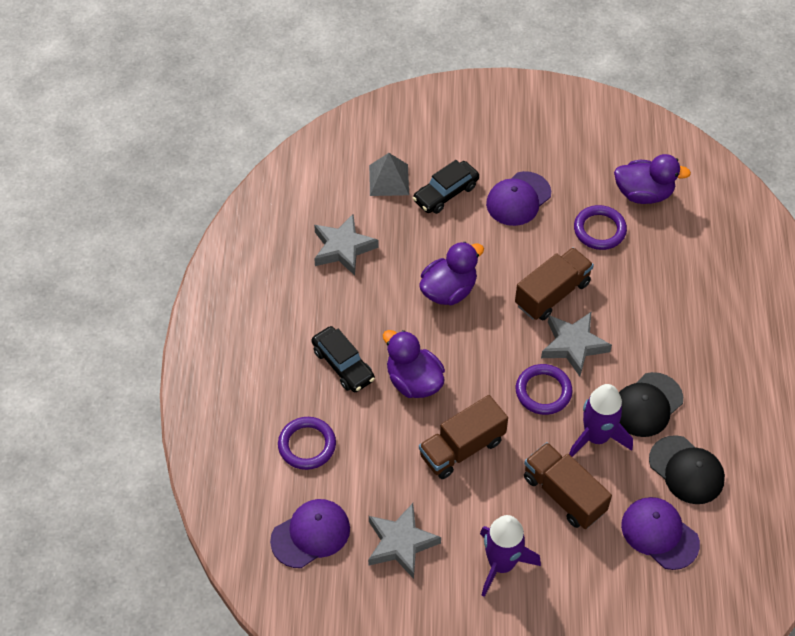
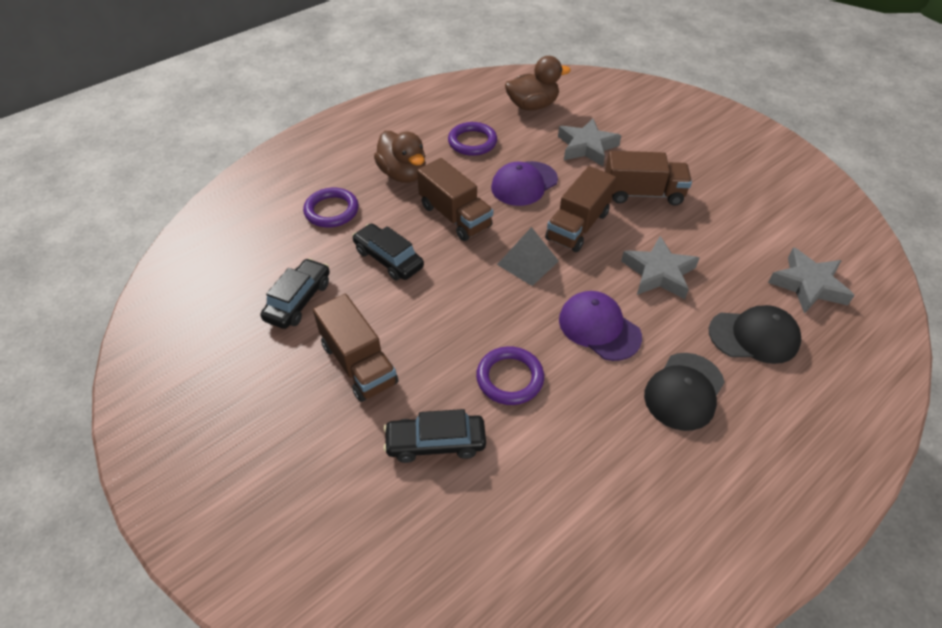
black car: 2 -> 3
brown duck: 0 -> 2
brown truck: 3 -> 4
purple cap: 3 -> 2
purple duck: 3 -> 0
purple rocket: 2 -> 0

